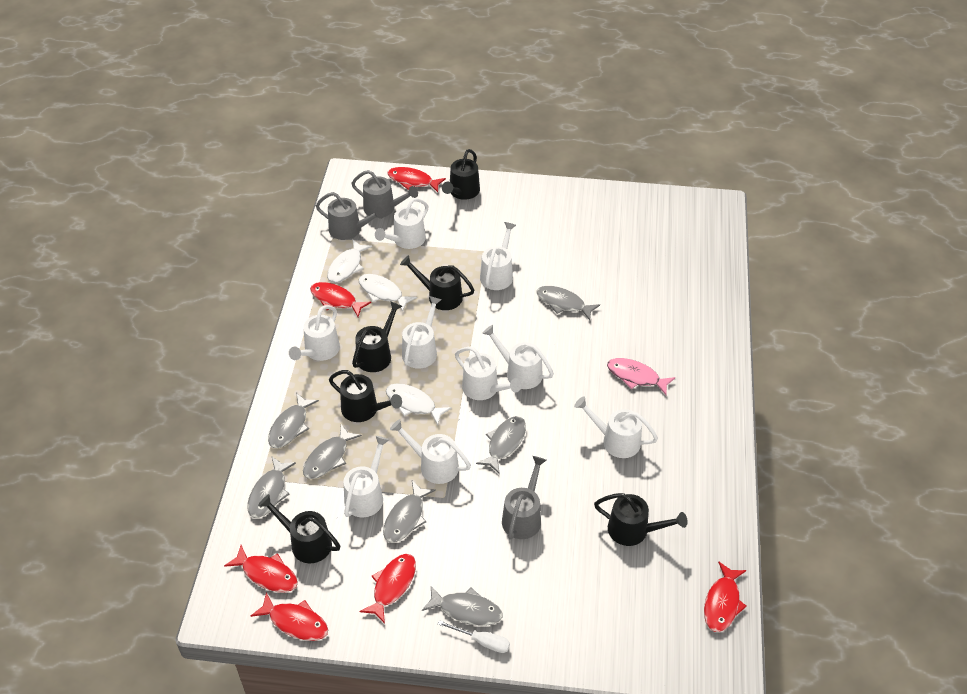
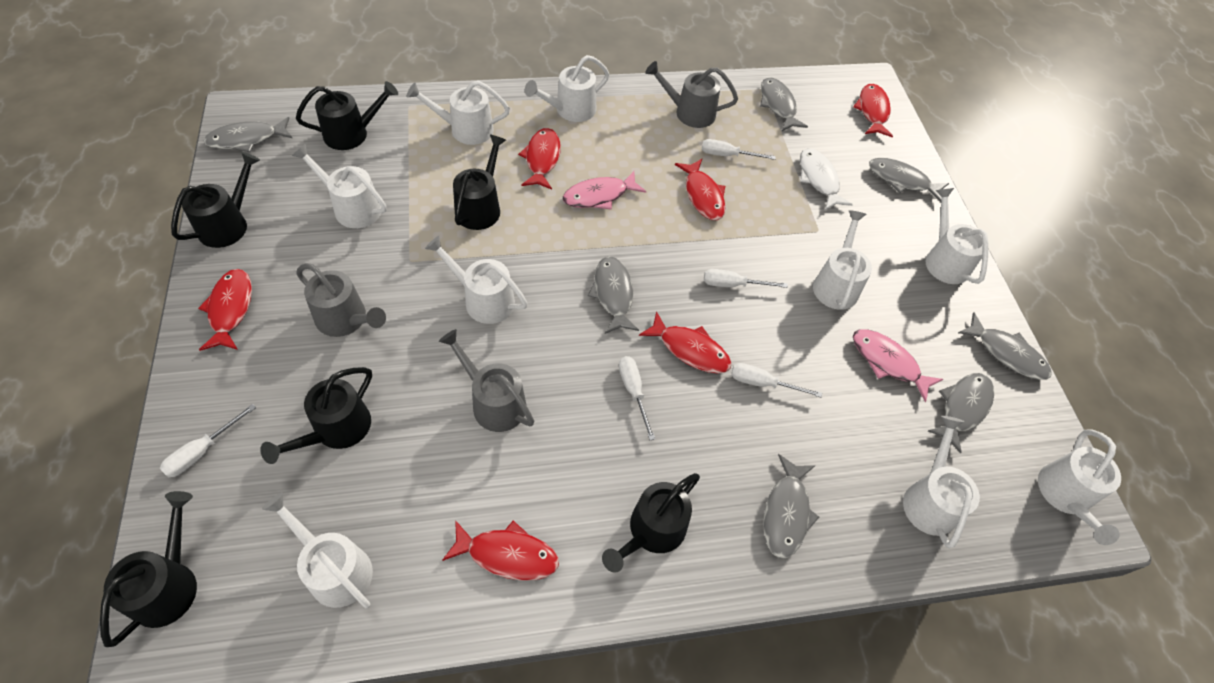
pink fish: 1 -> 2
white fish: 3 -> 1
white screwdriver: 1 -> 5

